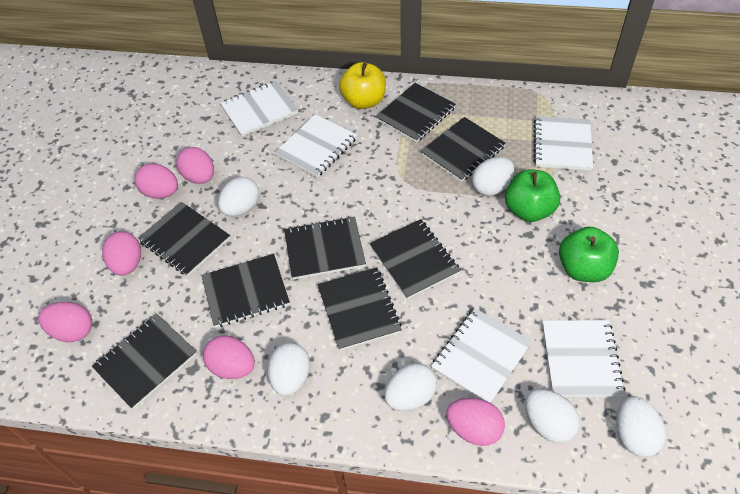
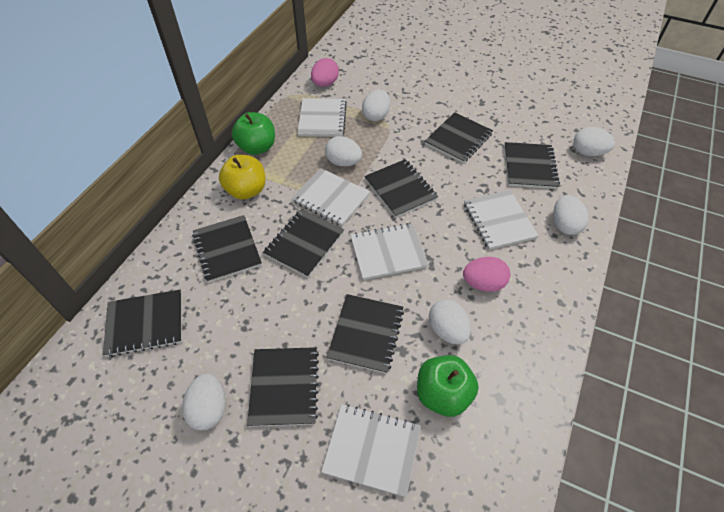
pink egg: 6 -> 2

